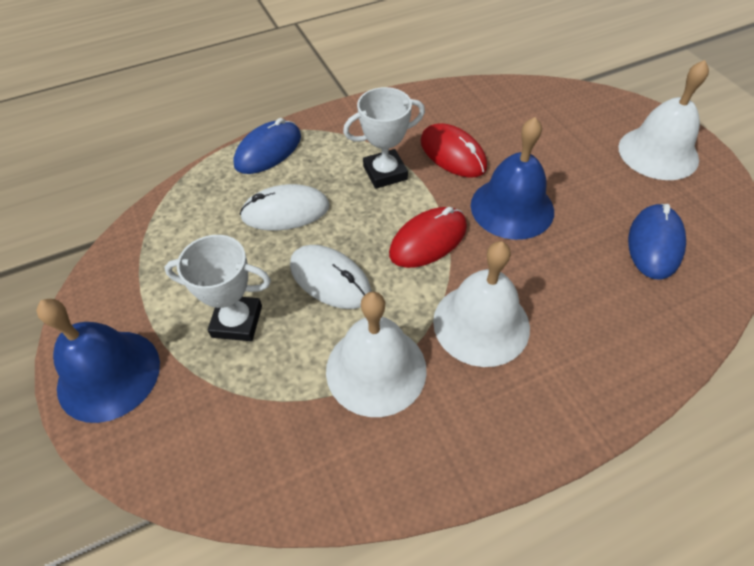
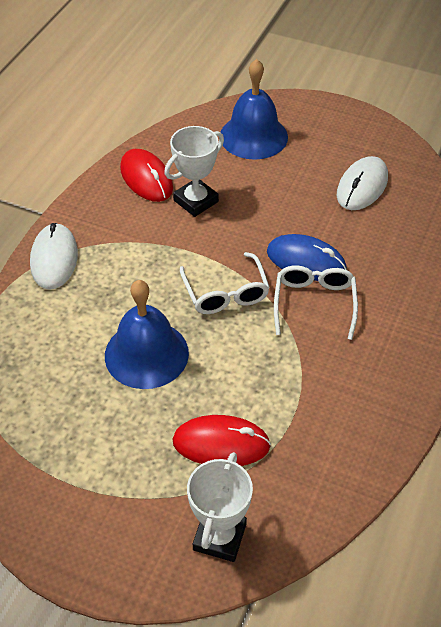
blue mouse: 2 -> 1
white bell: 3 -> 0
white glasses: 0 -> 2

